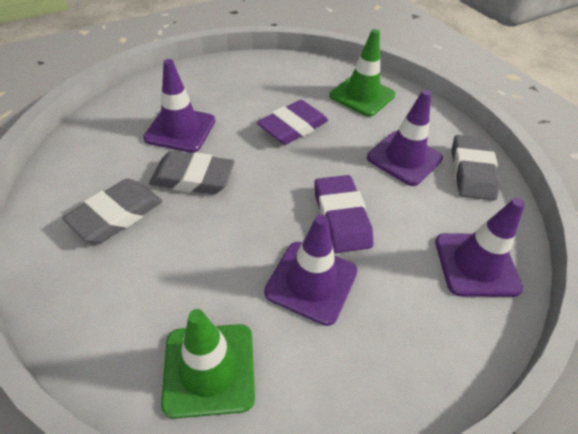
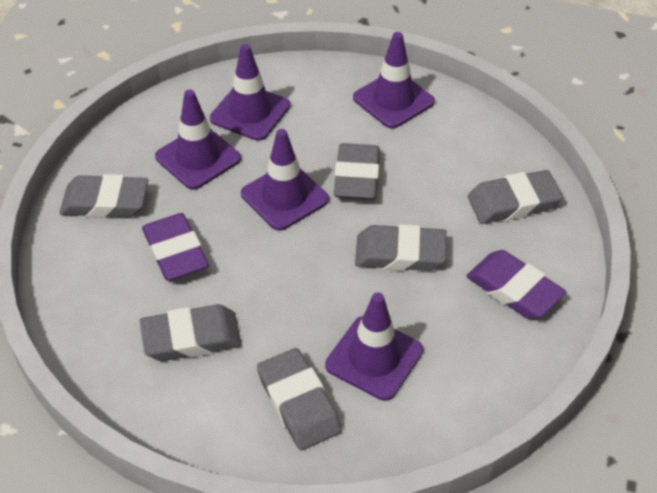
green traffic cone: 2 -> 0
grey eraser: 3 -> 6
purple traffic cone: 4 -> 5

